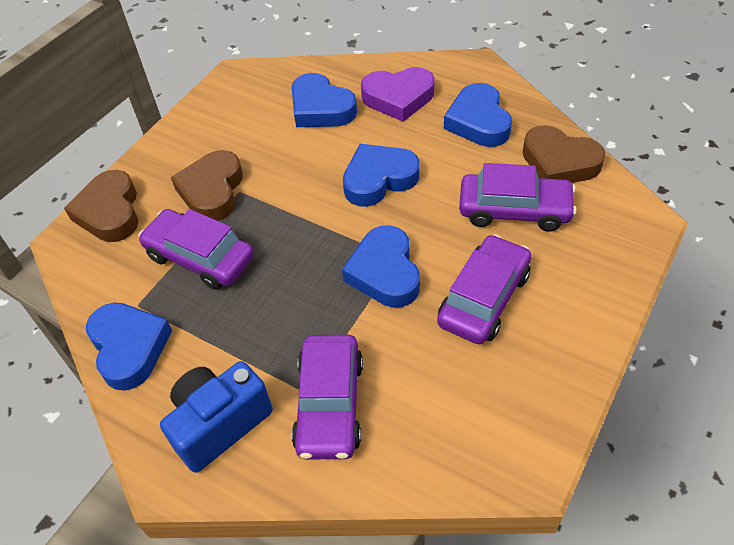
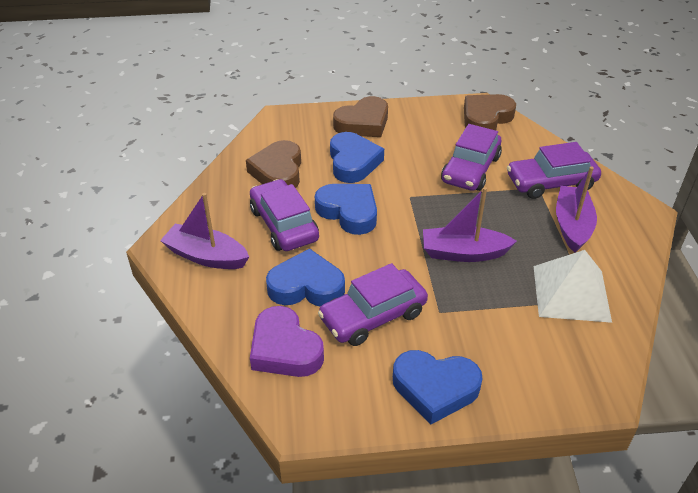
blue camera: 1 -> 0
blue heart: 5 -> 4
purple boat: 0 -> 3
white pyramid: 0 -> 1

